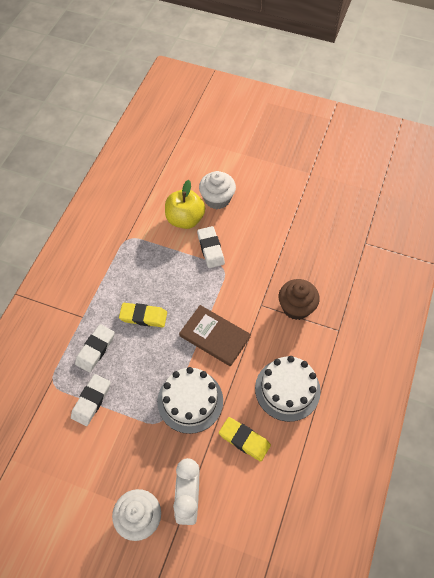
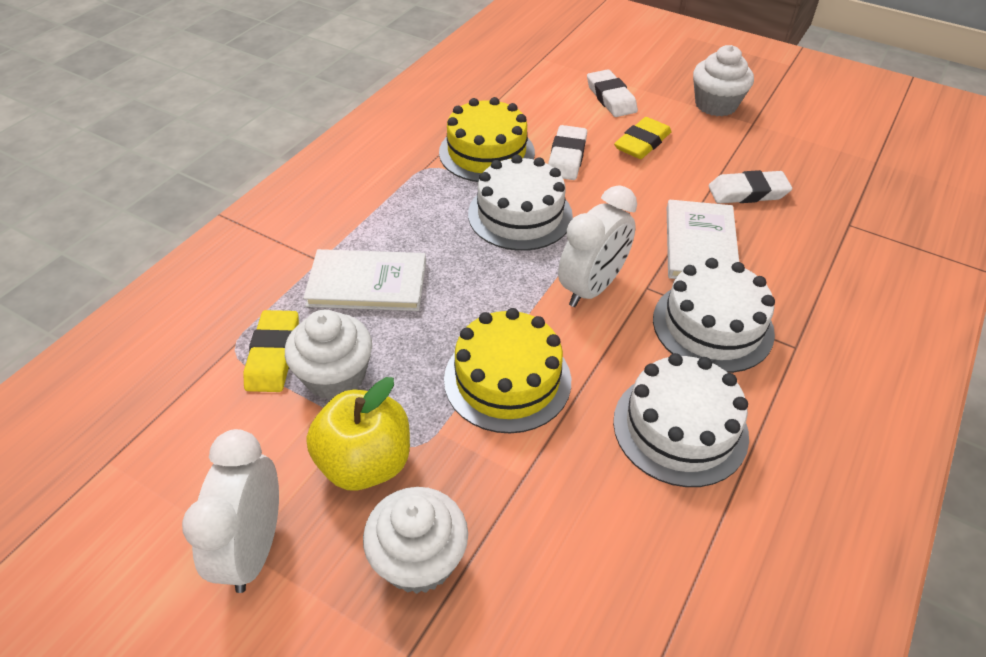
brown book: 1 -> 0
brown cupcake: 1 -> 0
white book: 0 -> 2
white cake: 2 -> 3
white clock: 1 -> 2
white cupcake: 2 -> 3
yellow cake: 0 -> 2

